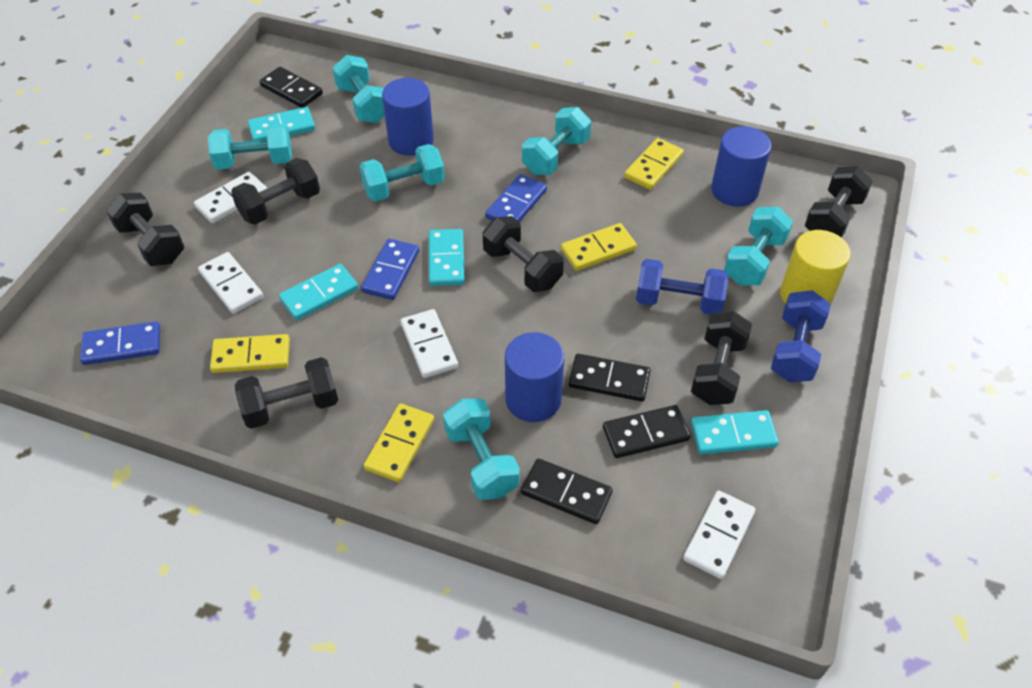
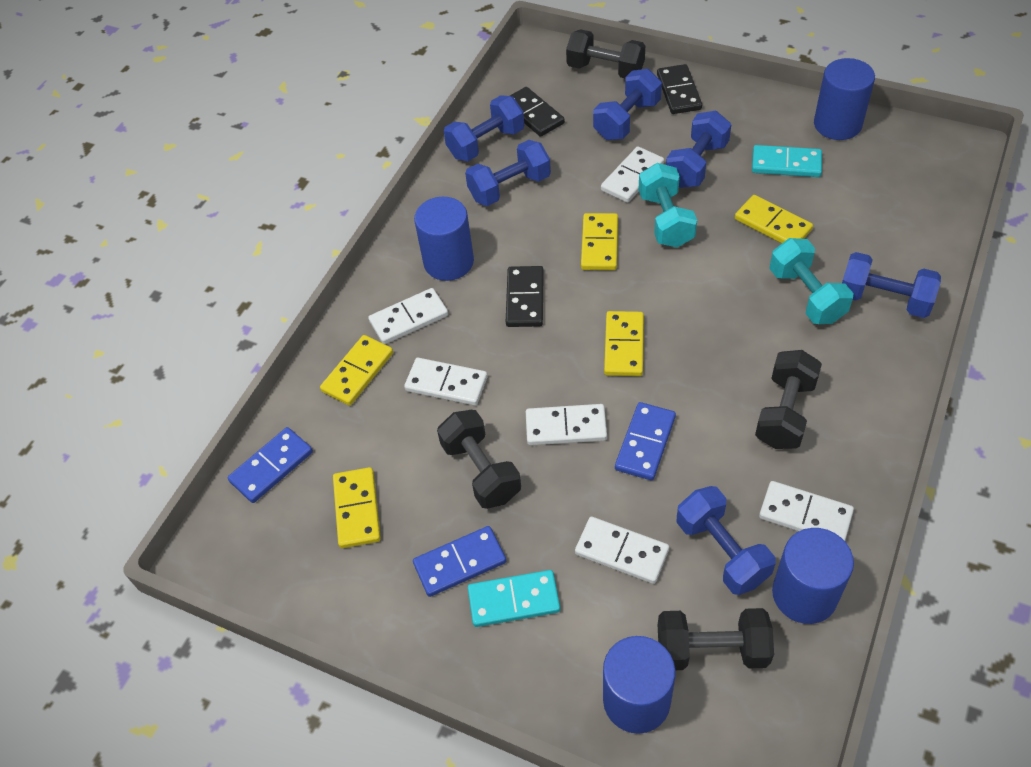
black domino: 4 -> 3
black dumbbell: 6 -> 4
blue cylinder: 3 -> 4
blue dumbbell: 2 -> 6
turquoise domino: 4 -> 2
turquoise dumbbell: 6 -> 2
white domino: 4 -> 6
yellow cylinder: 1 -> 0
yellow domino: 4 -> 5

